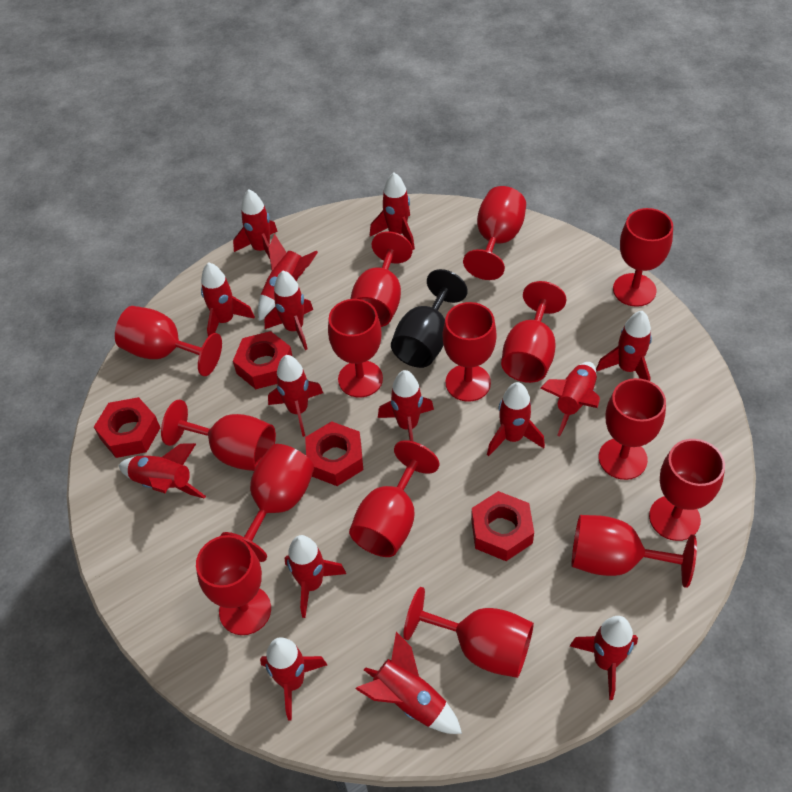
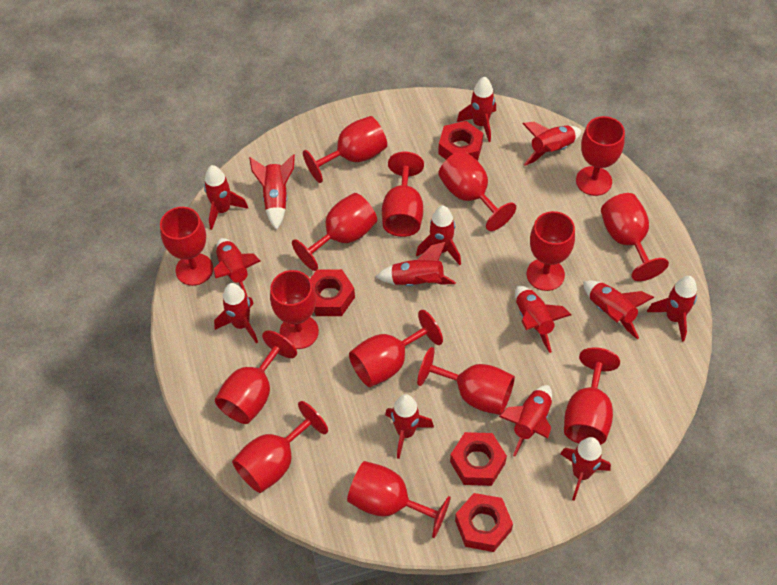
black goblet: 1 -> 0
red rocket: 15 -> 14

